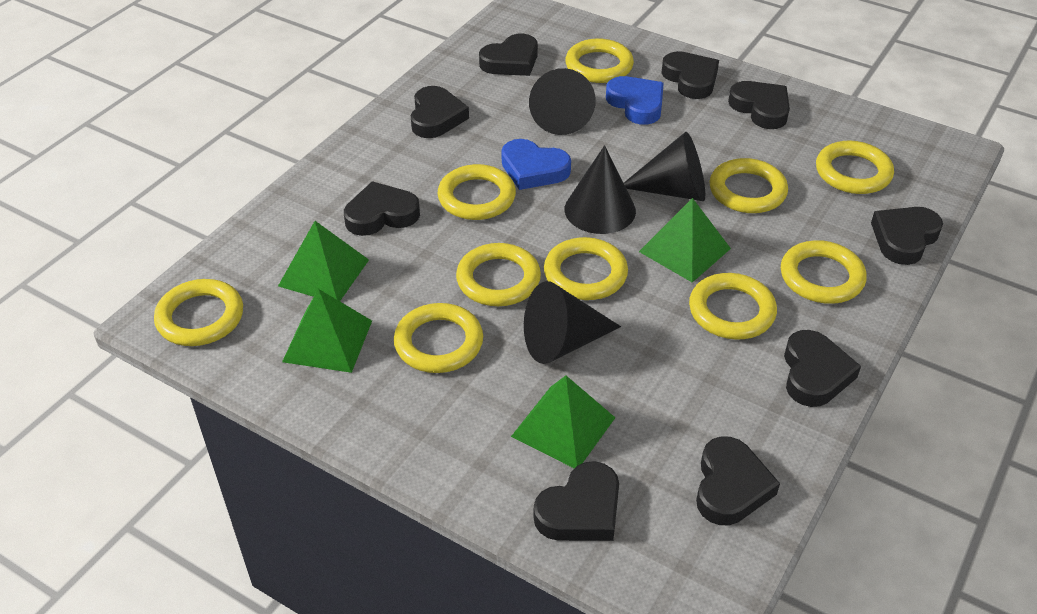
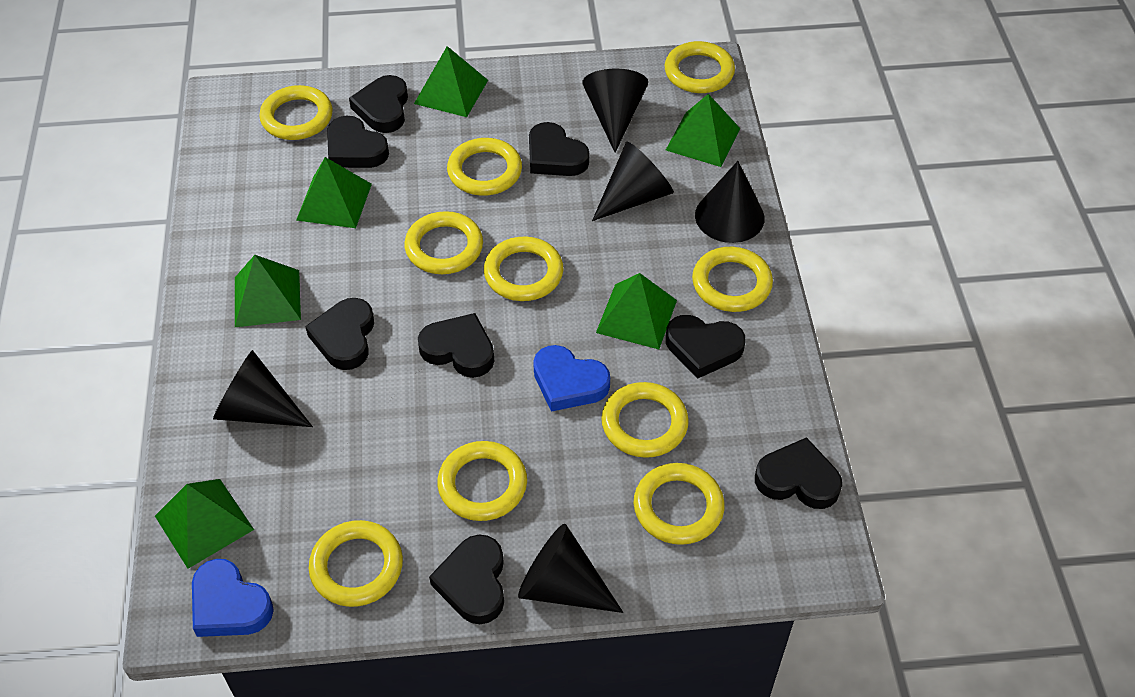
black cone: 4 -> 5
black heart: 9 -> 8
green pyramid: 4 -> 6

